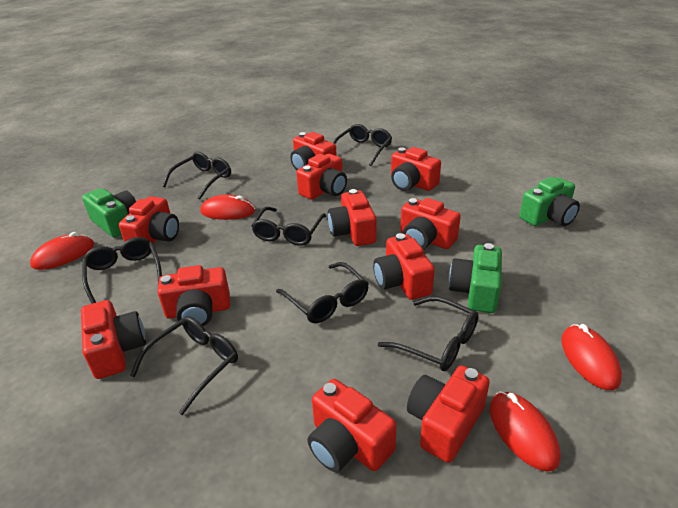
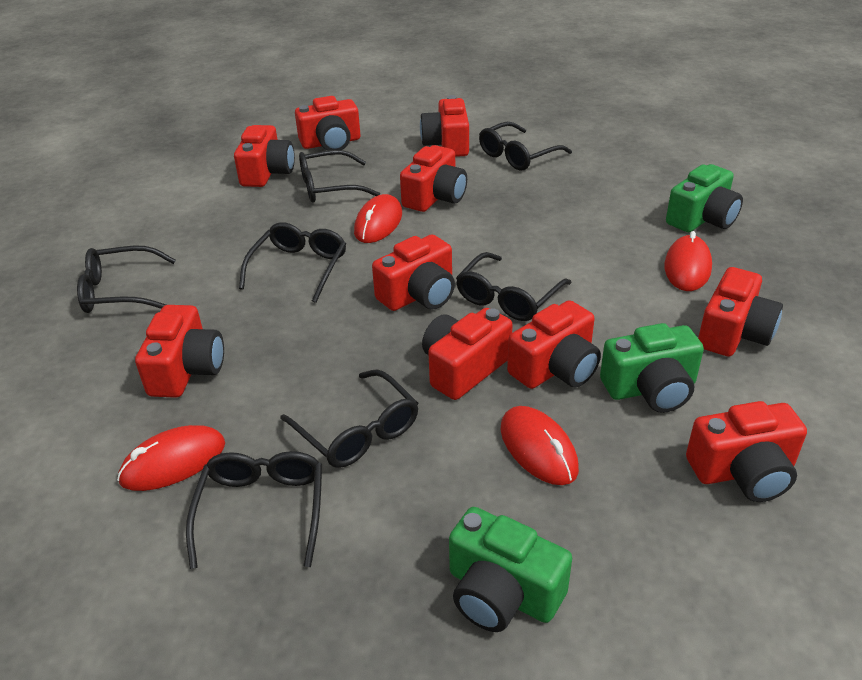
red camera: 11 -> 10

